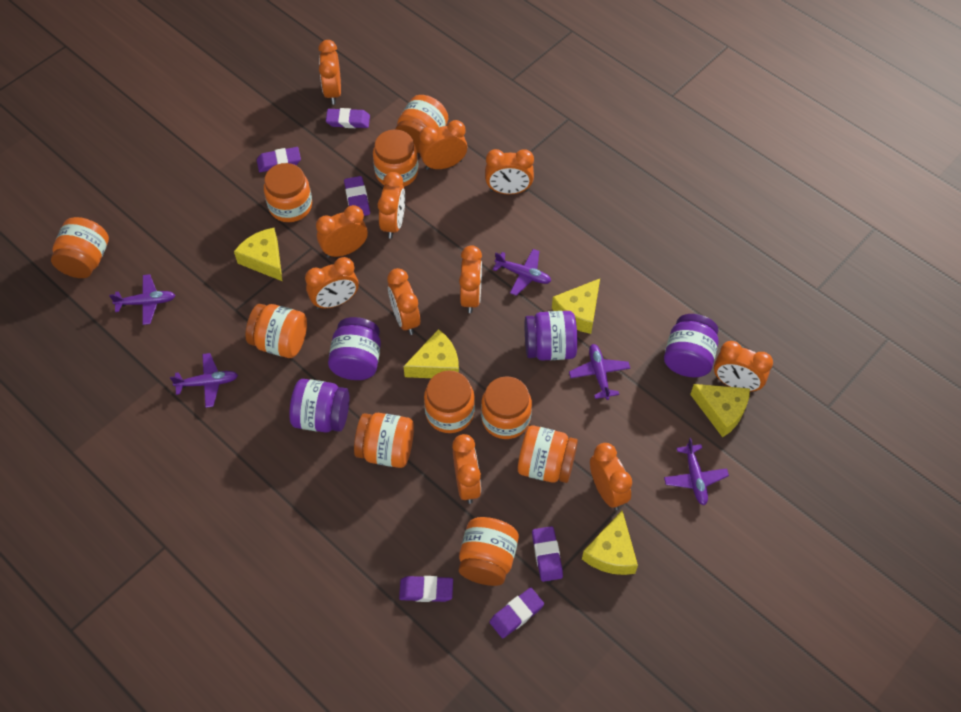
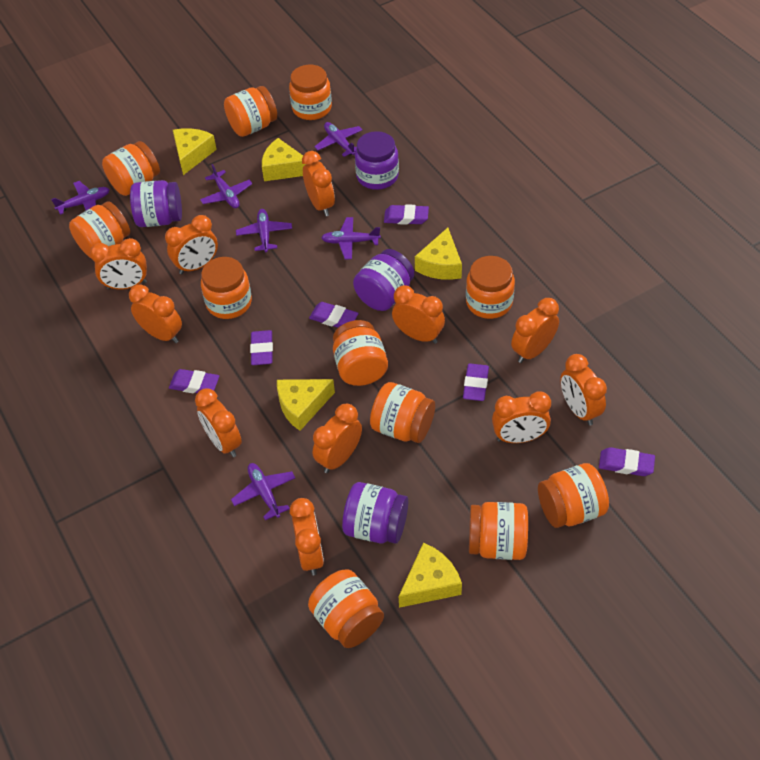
orange jar: 10 -> 11
purple plane: 5 -> 6

